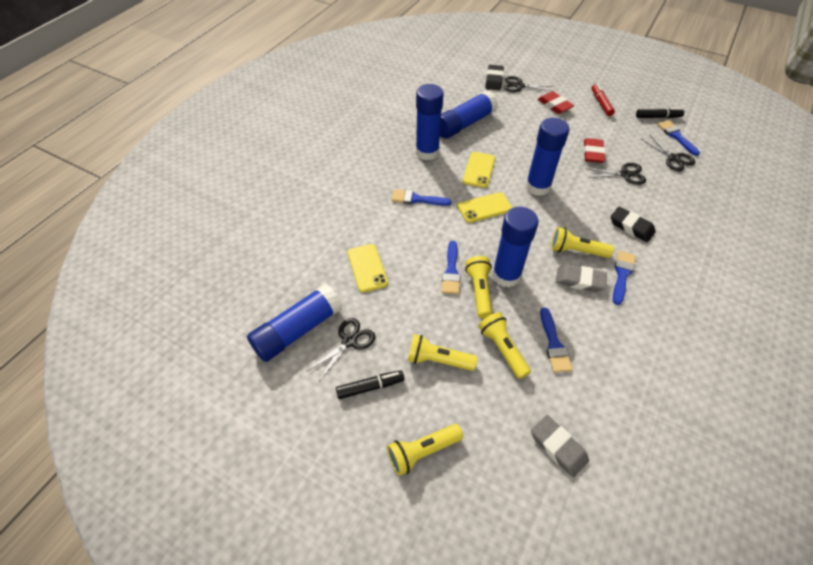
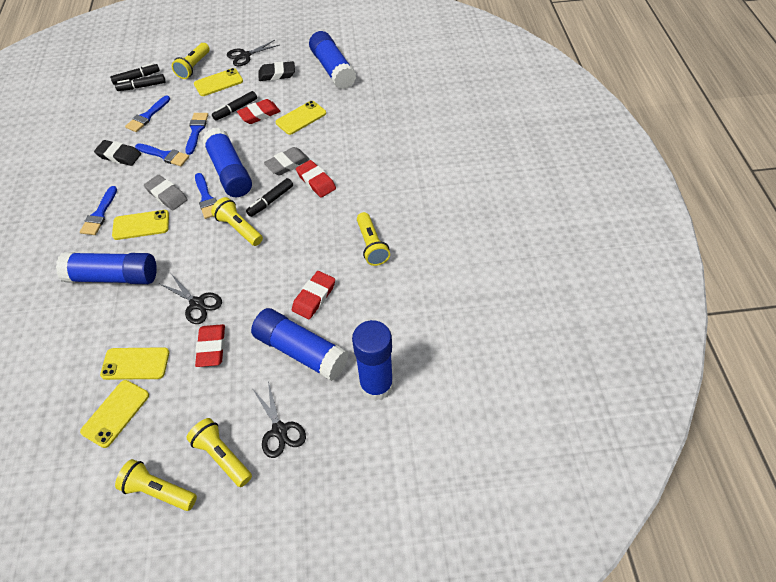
black marker: 2 -> 4
black scissors: 4 -> 3
red eraser: 2 -> 4
red marker: 1 -> 0
yellow phone: 3 -> 5

